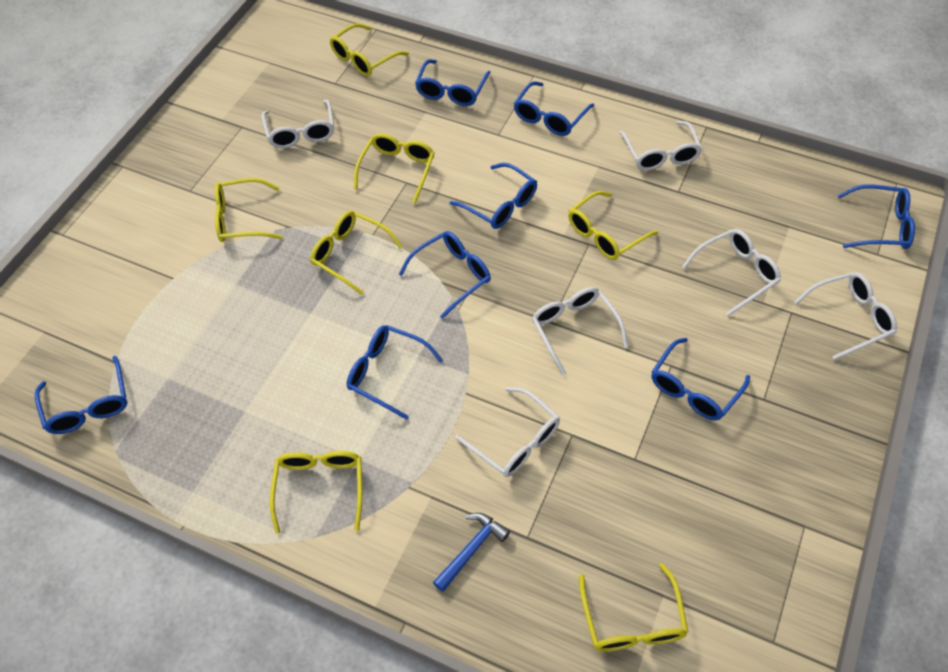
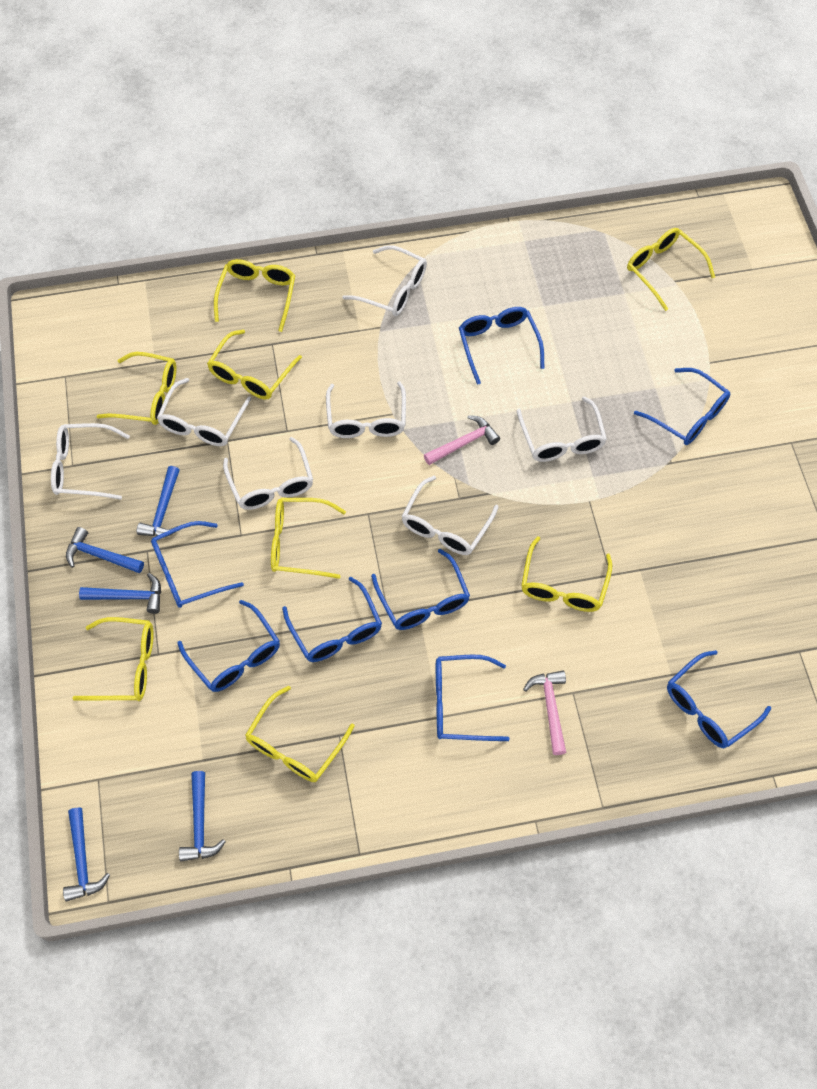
blue hammer: 1 -> 5
pink hammer: 0 -> 2
white glasses: 6 -> 7
yellow glasses: 7 -> 8

